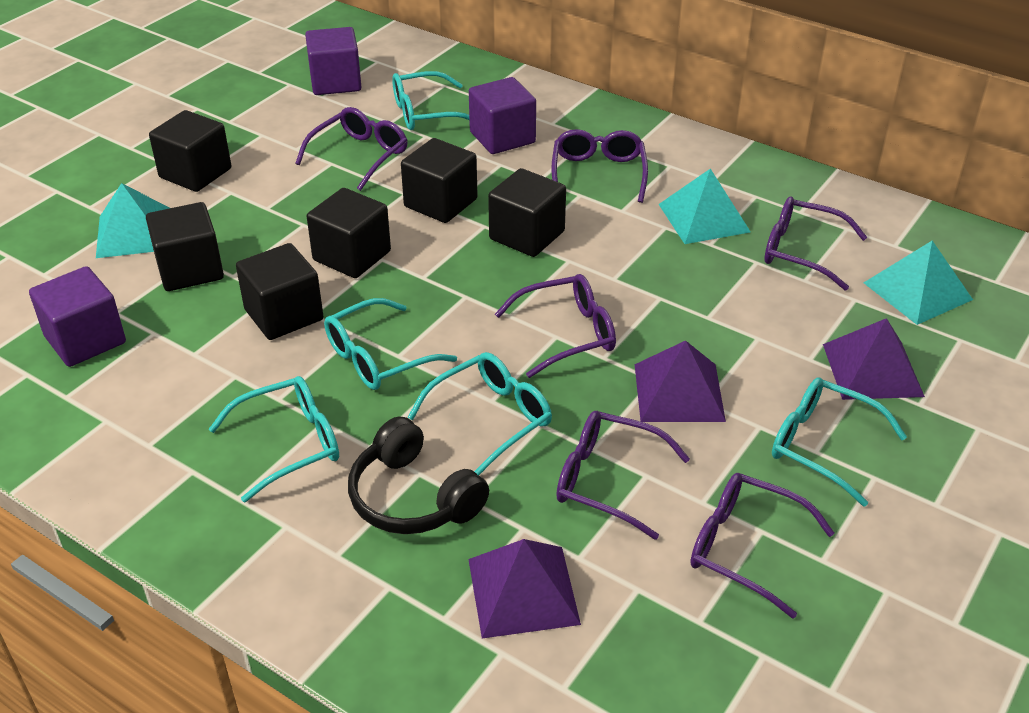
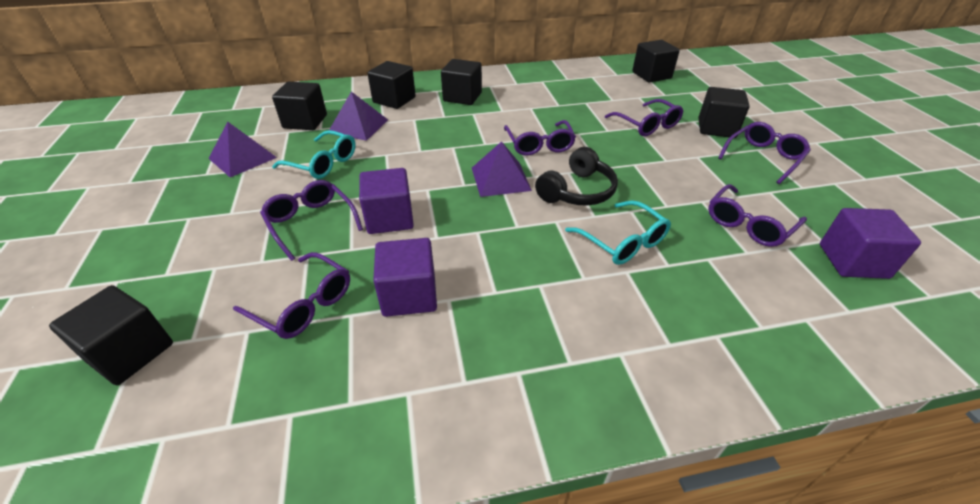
turquoise glasses: 5 -> 2
turquoise pyramid: 3 -> 0

